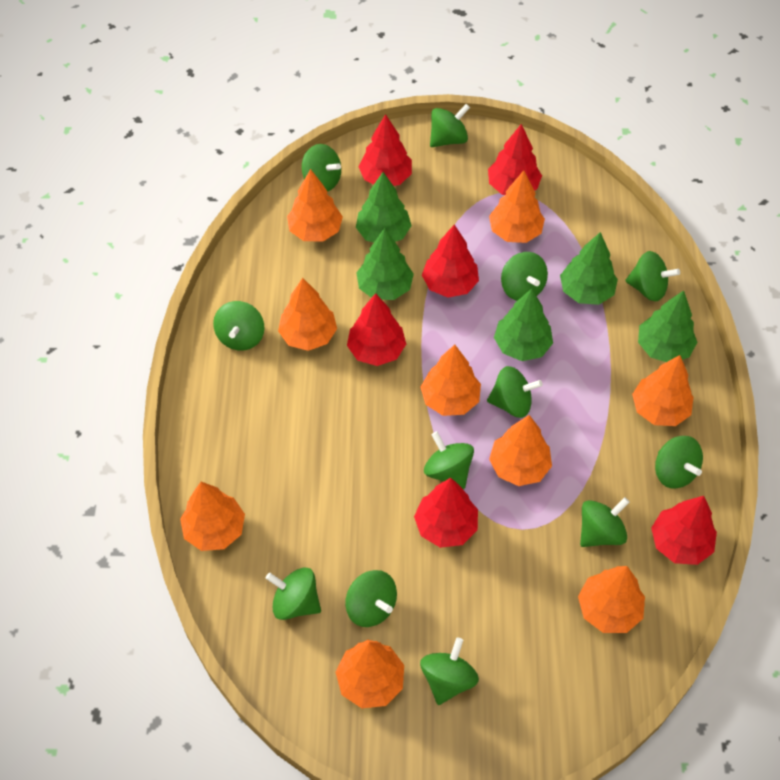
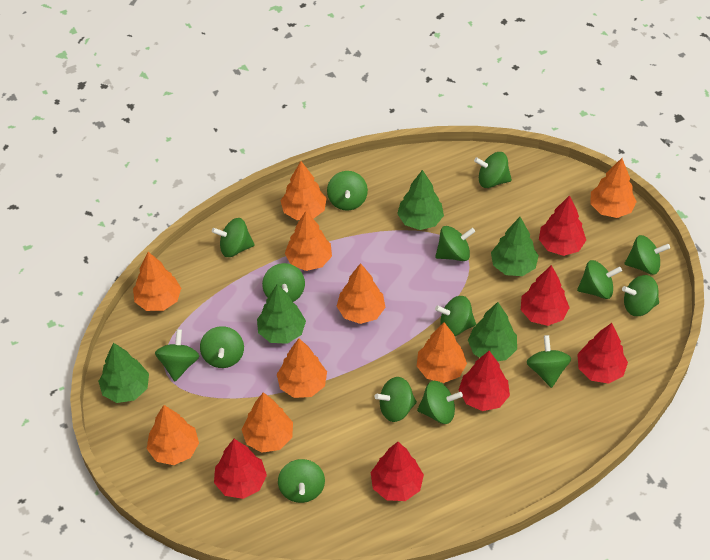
green spinning top: 12 -> 15

